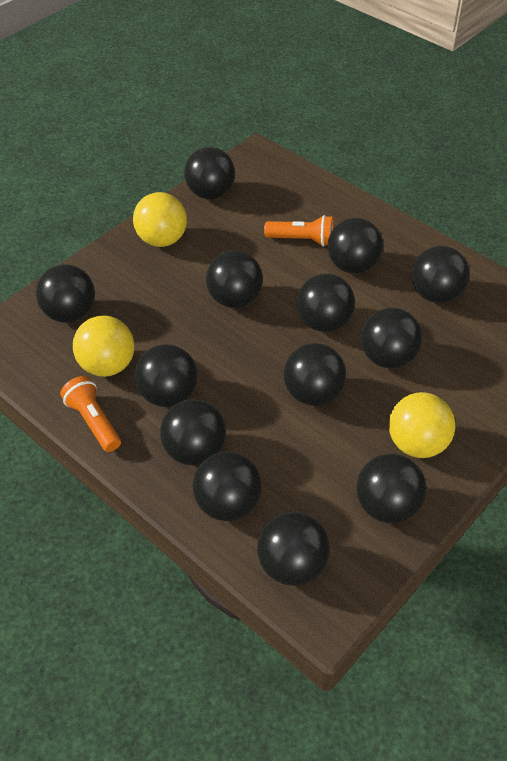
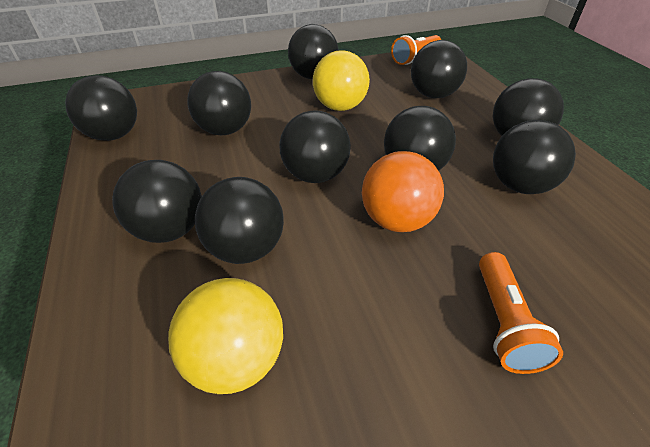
black ball: 13 -> 10
orange ball: 0 -> 1
yellow ball: 3 -> 2

